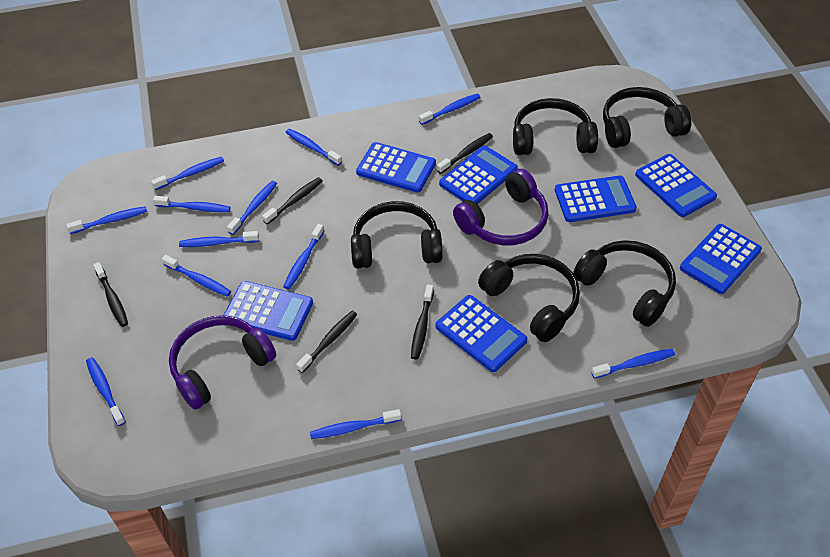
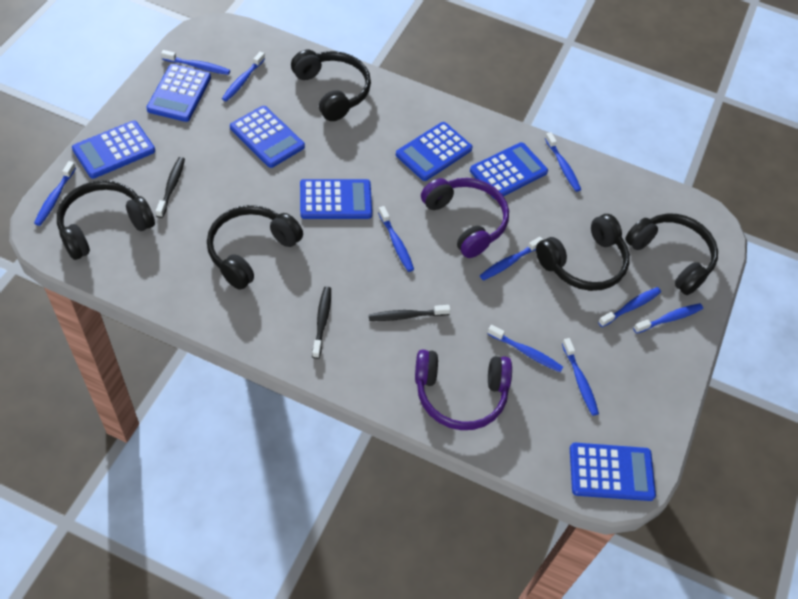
black toothbrush: 5 -> 3
blue toothbrush: 12 -> 10

